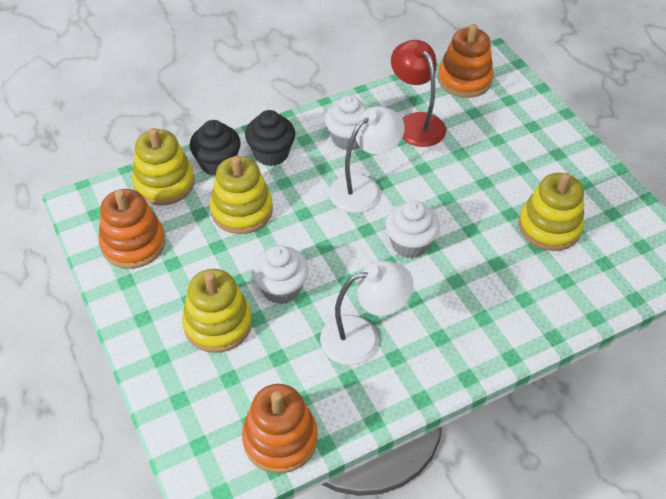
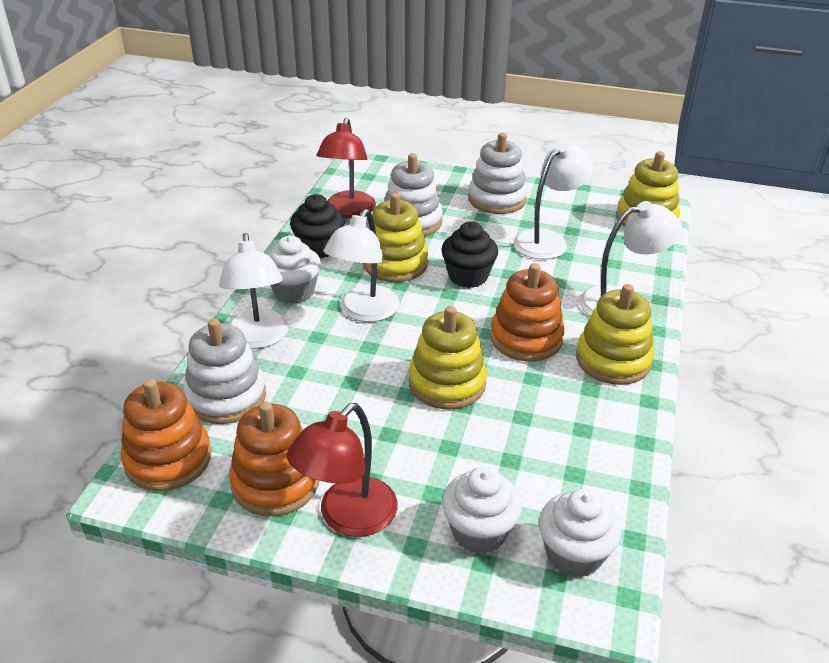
red lamp: 1 -> 2
white lamp: 2 -> 4
white stacking toy: 0 -> 3

